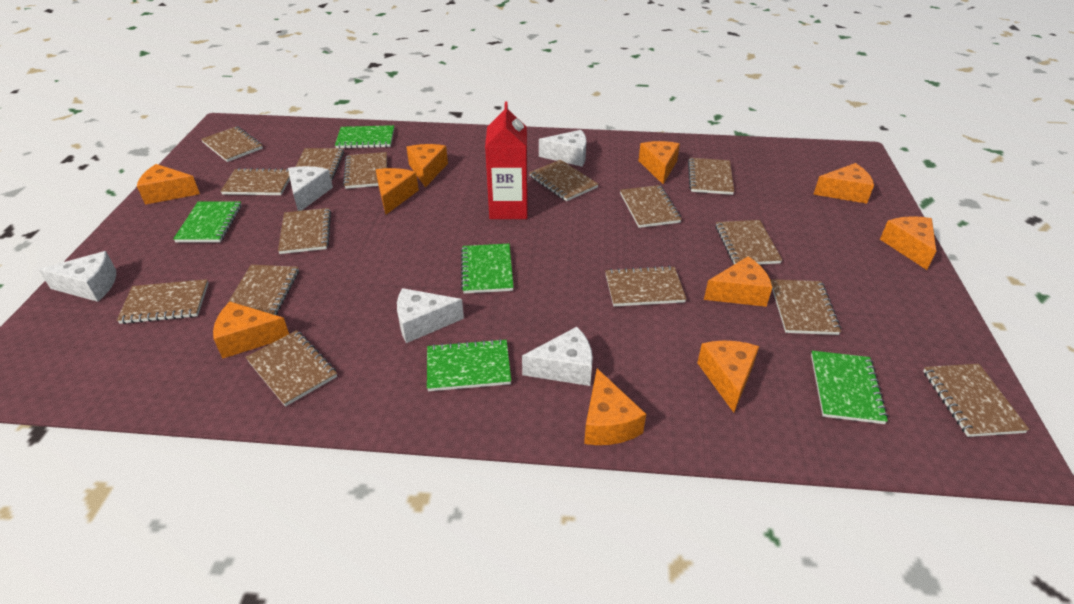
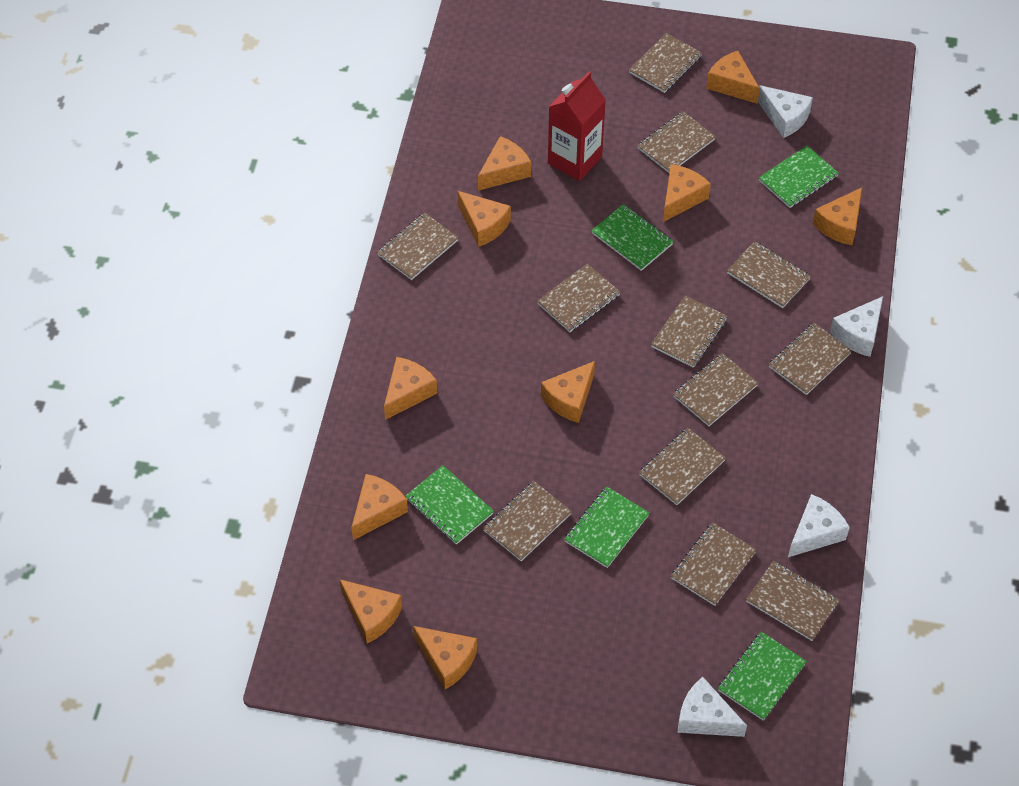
brown notebook: 15 -> 12
white cheese: 5 -> 4

